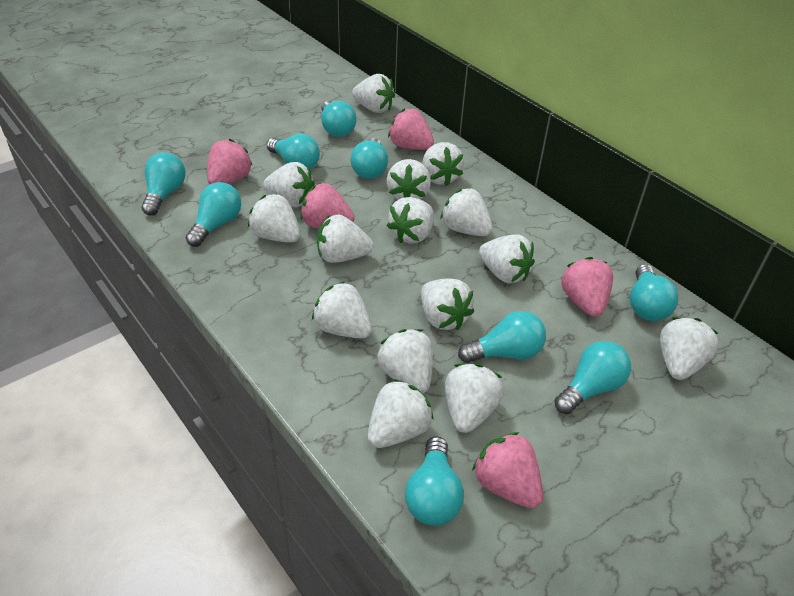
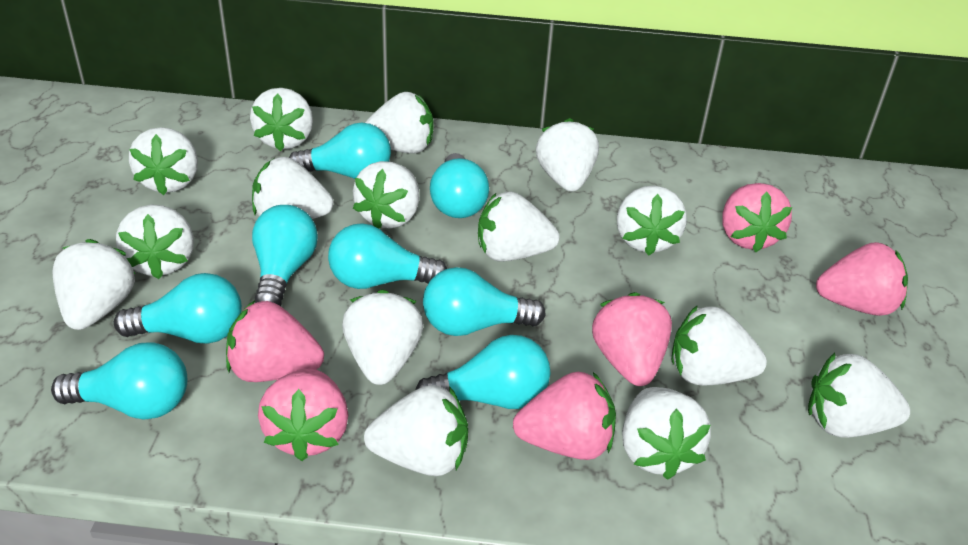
pink strawberry: 5 -> 6
turquoise light bulb: 9 -> 8

